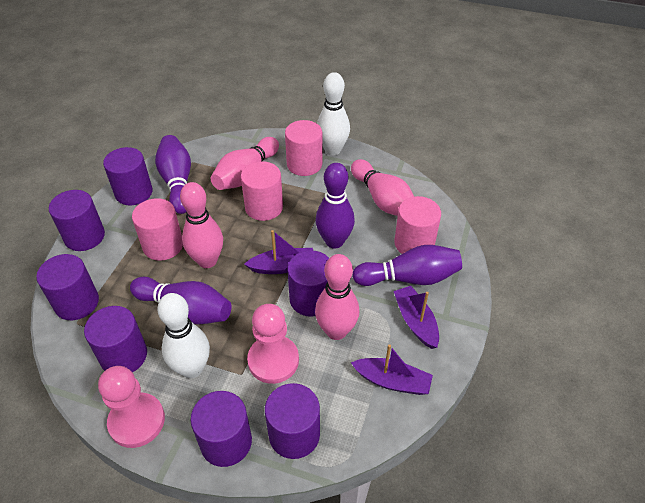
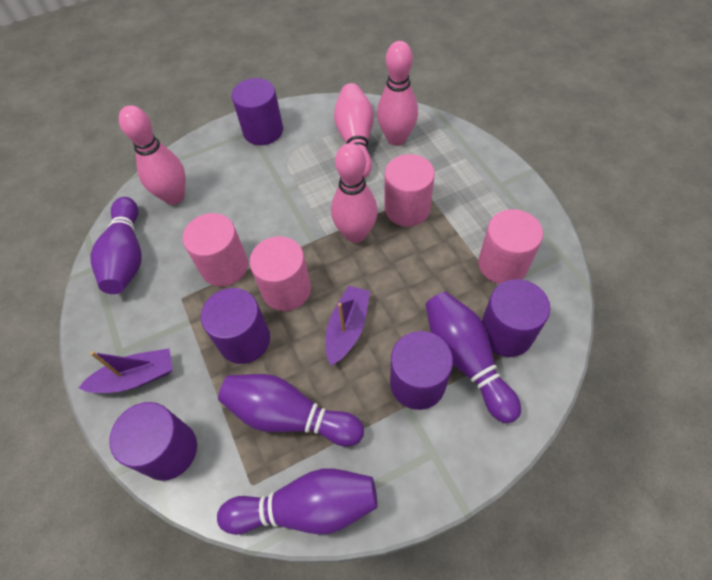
pink pawn: 2 -> 0
purple boat: 3 -> 2
purple cylinder: 7 -> 5
white bowling pin: 2 -> 0

